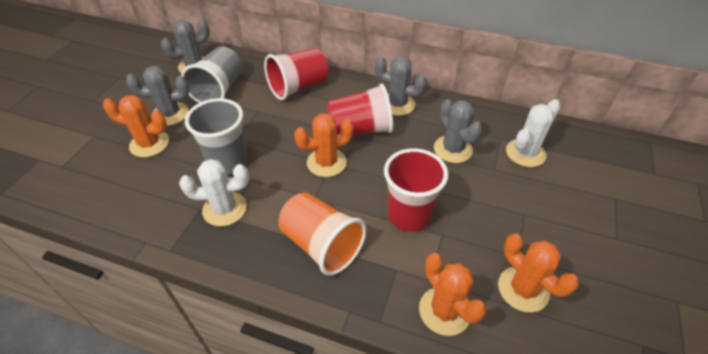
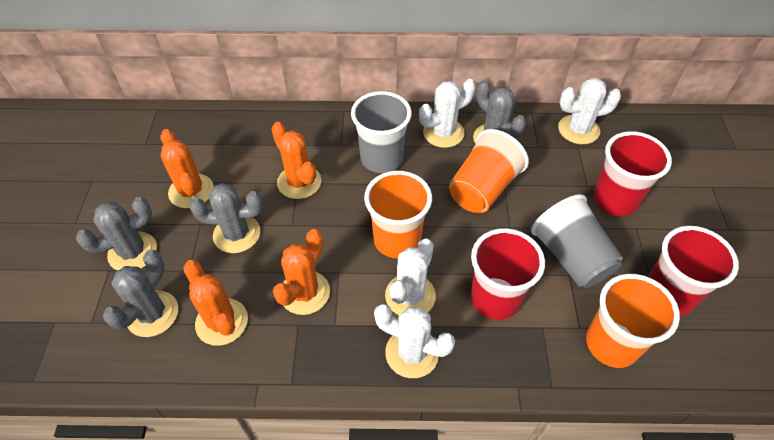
orange cup: 1 -> 3
white cactus: 2 -> 4

